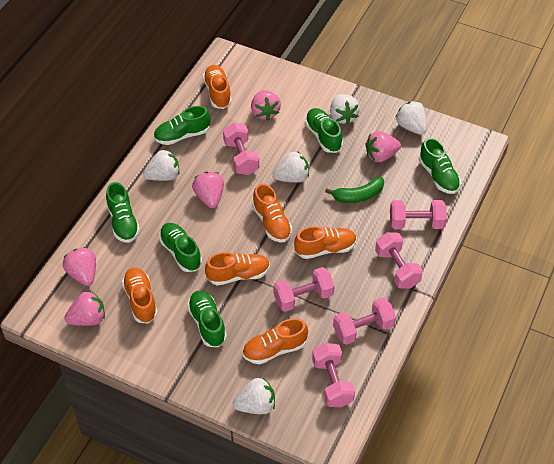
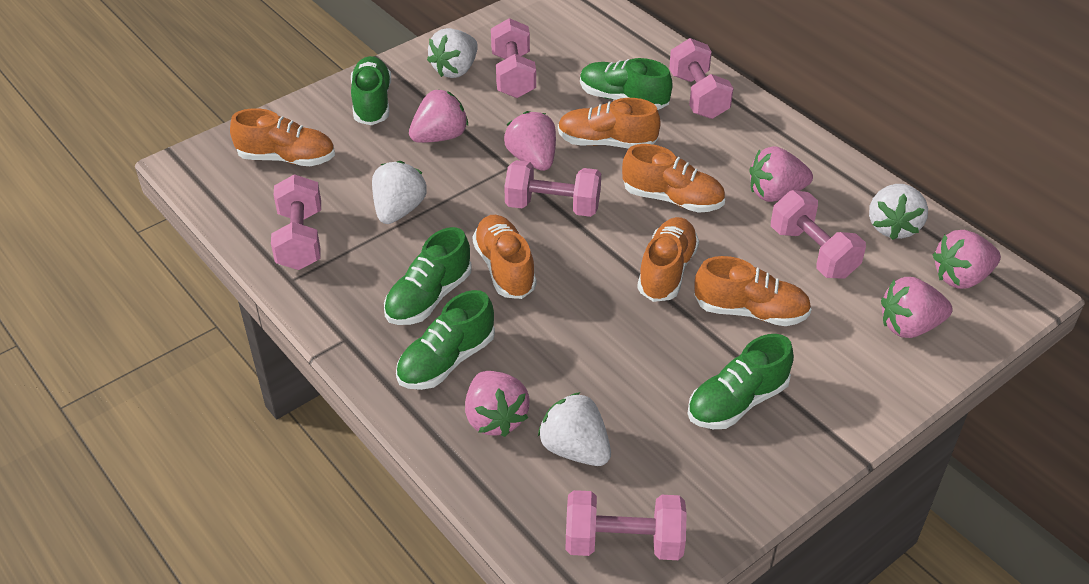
green banana: 1 -> 0
green shoe: 6 -> 5
pink strawberry: 5 -> 6
white strawberry: 5 -> 4

